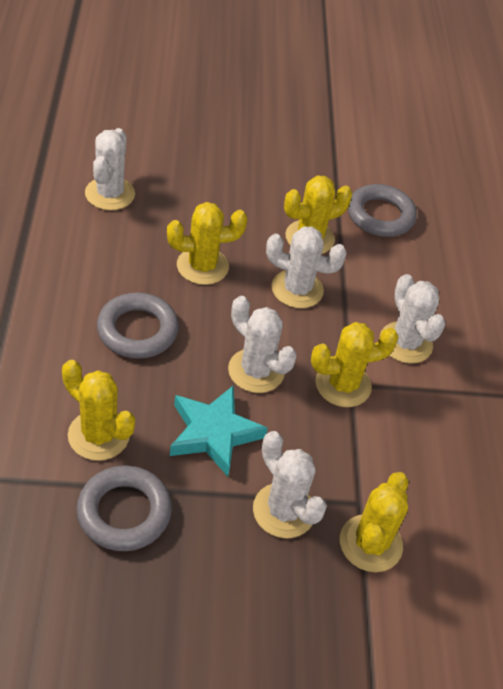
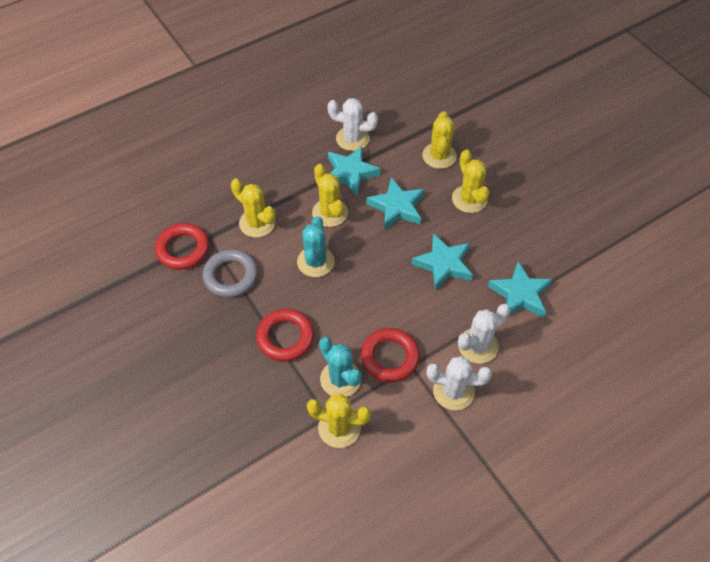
grey ring: 3 -> 1
red ring: 0 -> 3
turquoise cactus: 0 -> 2
turquoise star: 1 -> 4
white cactus: 5 -> 3

